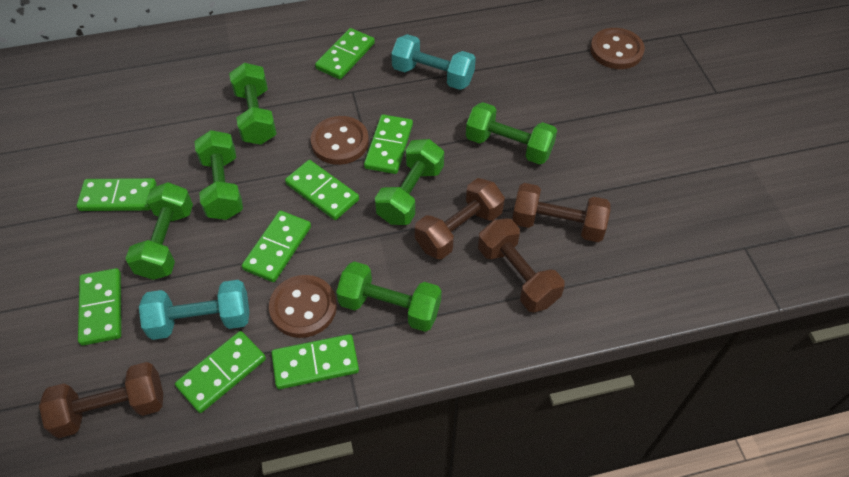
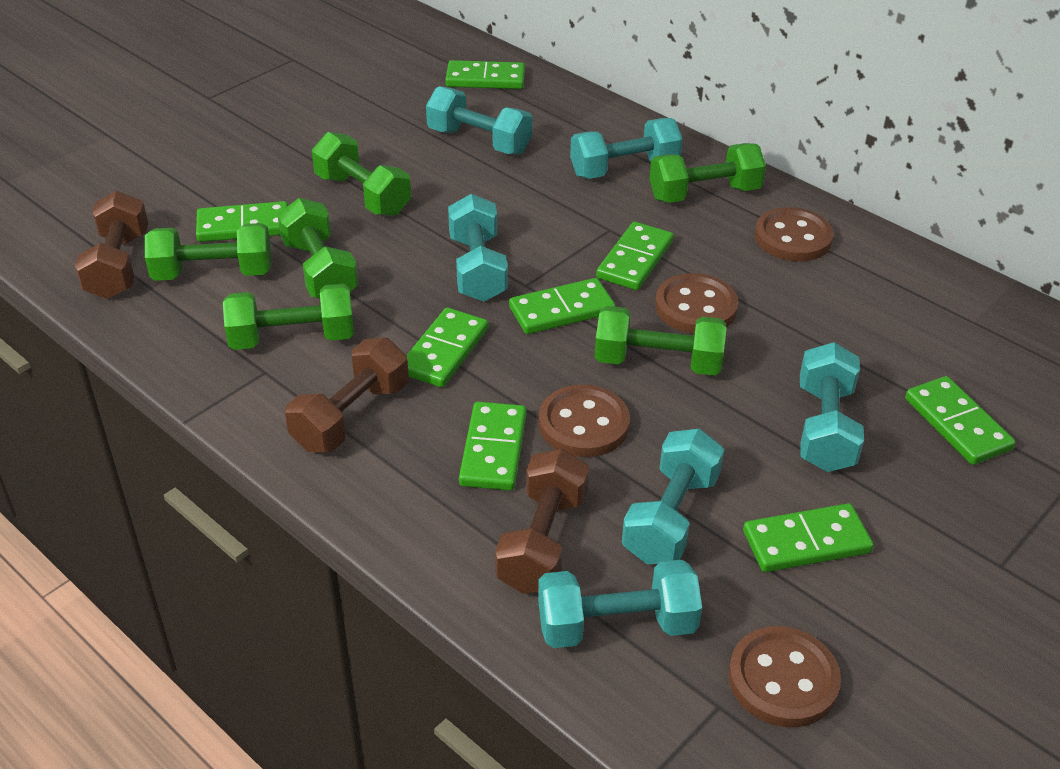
brown button: 3 -> 4
brown dumbbell: 4 -> 3
turquoise dumbbell: 2 -> 6

